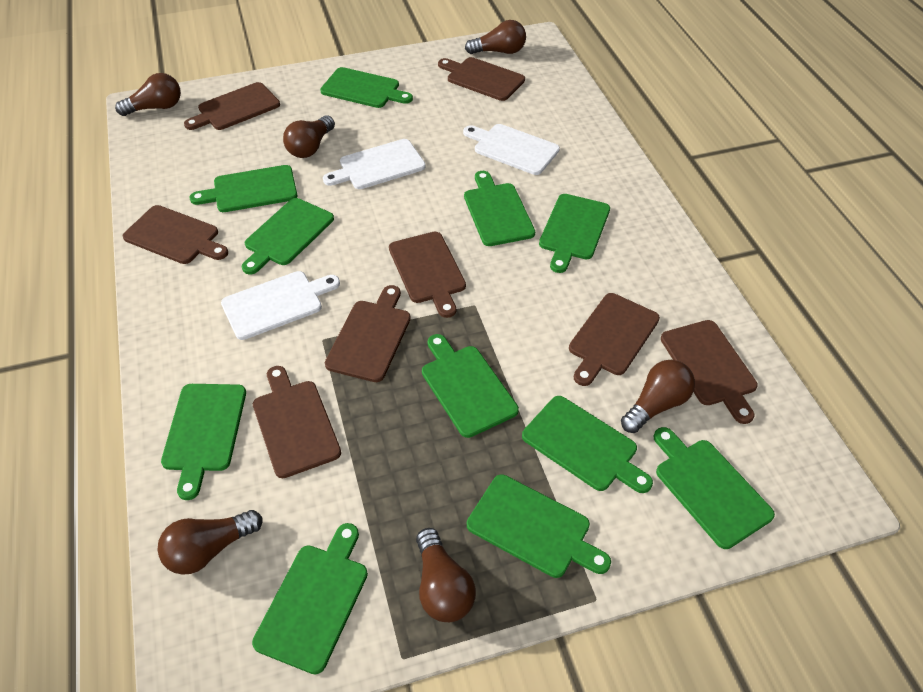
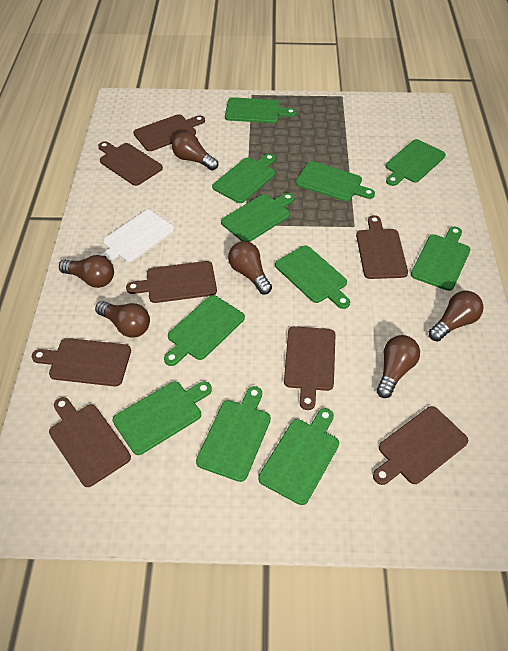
white cutting board: 3 -> 1

